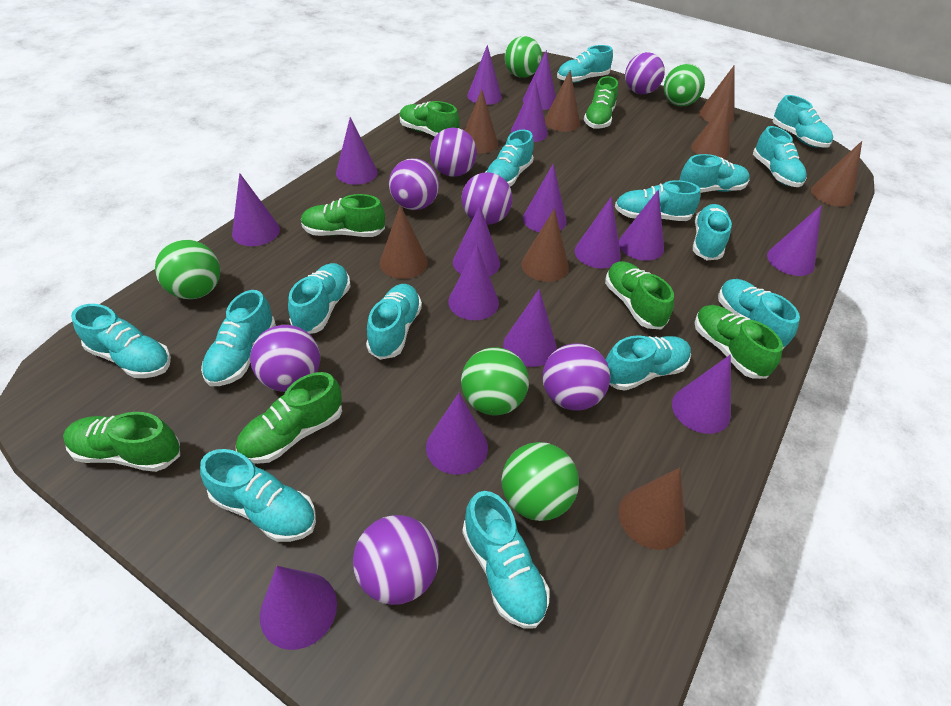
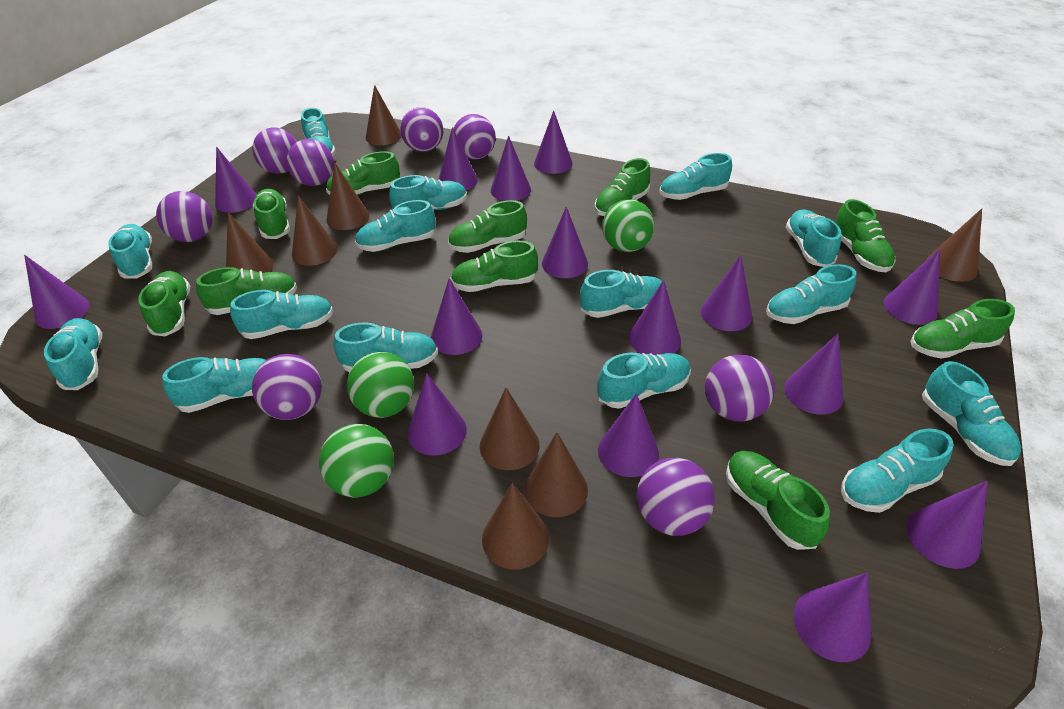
green ball: 5 -> 3
green shoe: 7 -> 10
purple ball: 7 -> 8

